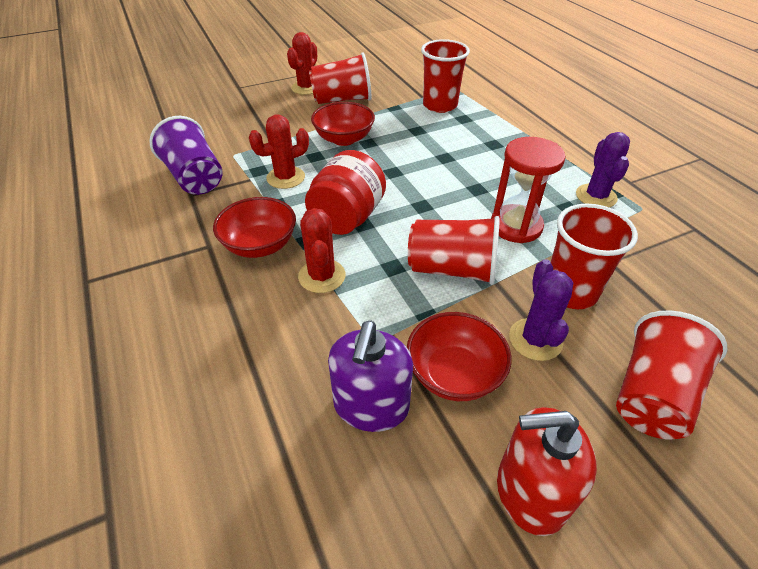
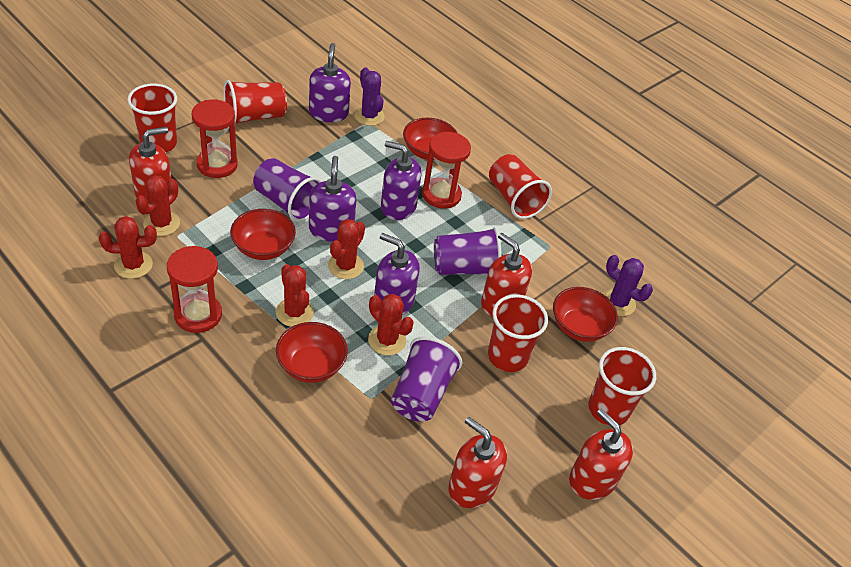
purple cup: 1 -> 3
purple soap dispenser: 1 -> 4
red bowl: 3 -> 4
red cactus: 3 -> 5
red hourglass: 1 -> 3
red jar: 1 -> 0
red soap dispenser: 1 -> 4

